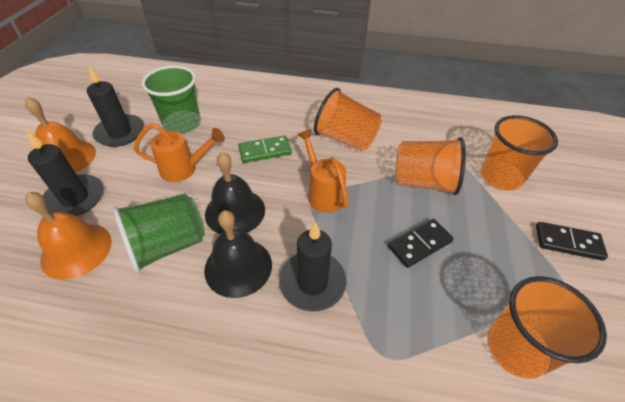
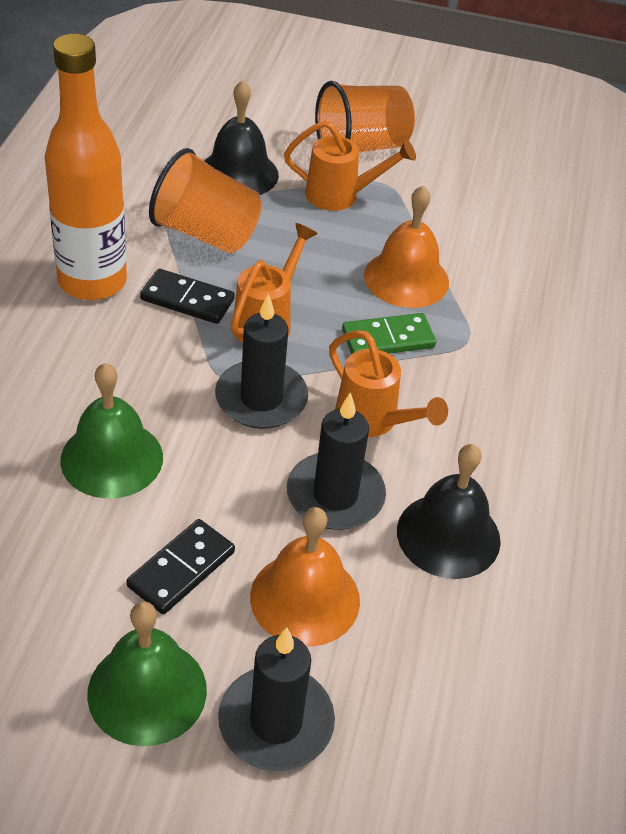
green bell: 0 -> 2
green cup: 2 -> 0
orange bottle: 0 -> 1
orange cup: 4 -> 2
orange watering can: 2 -> 3

